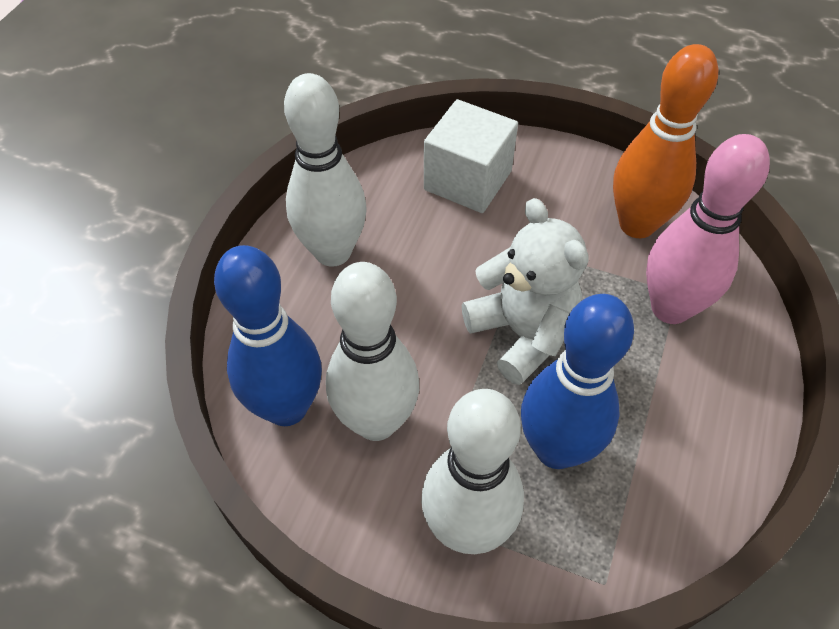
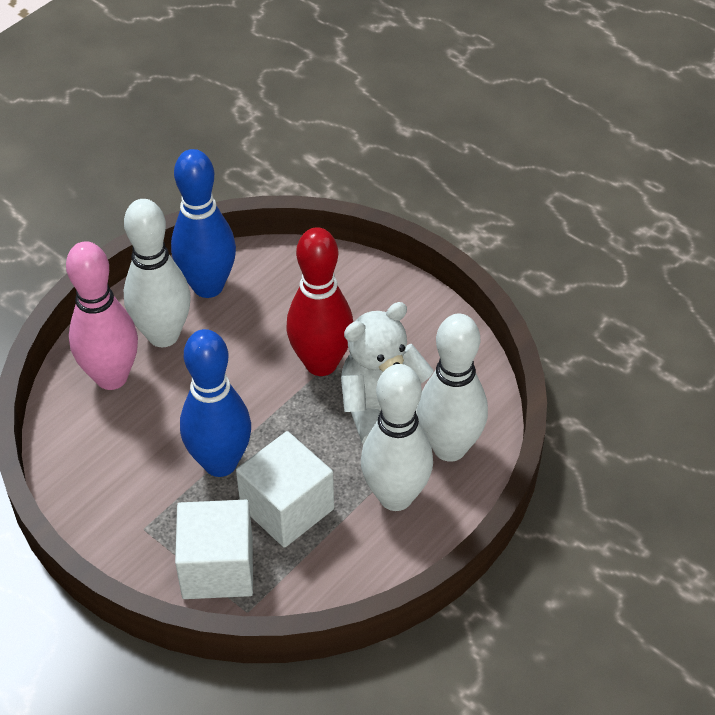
orange bowling pin: 1 -> 0
red bowling pin: 0 -> 1
white cube: 1 -> 2

